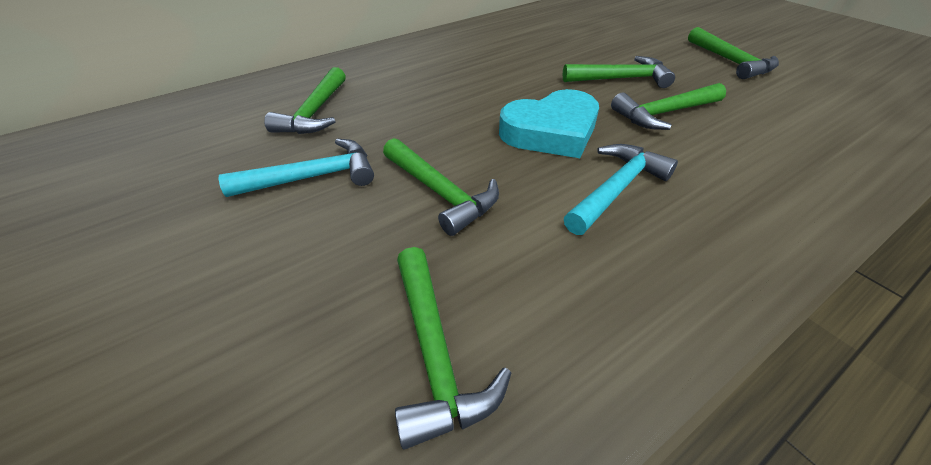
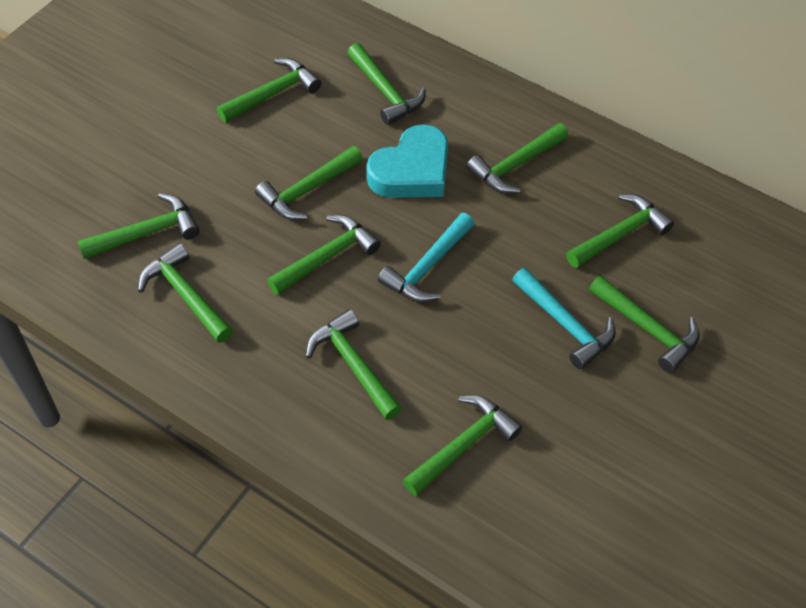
green hammer: 6 -> 11

